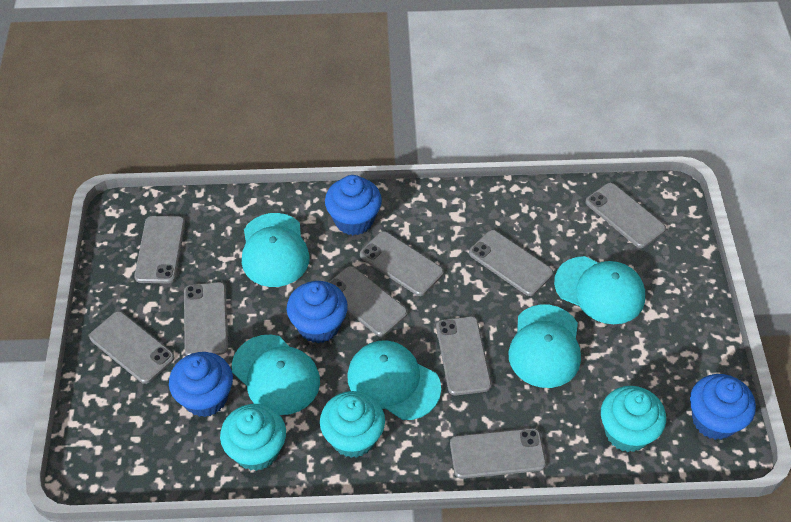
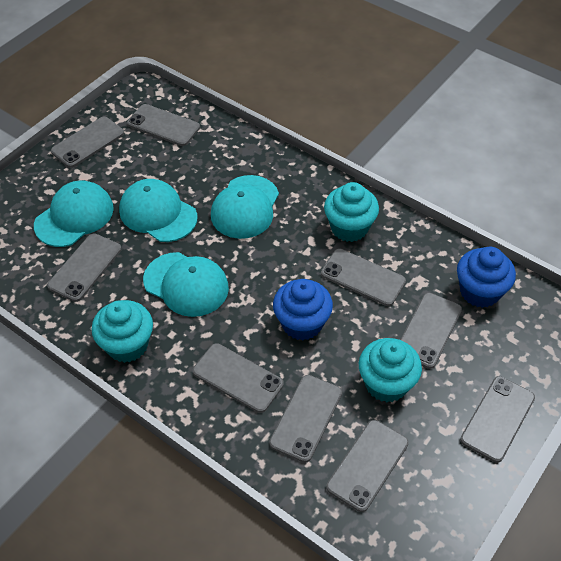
blue cupcake: 4 -> 2
turquoise cap: 5 -> 4

